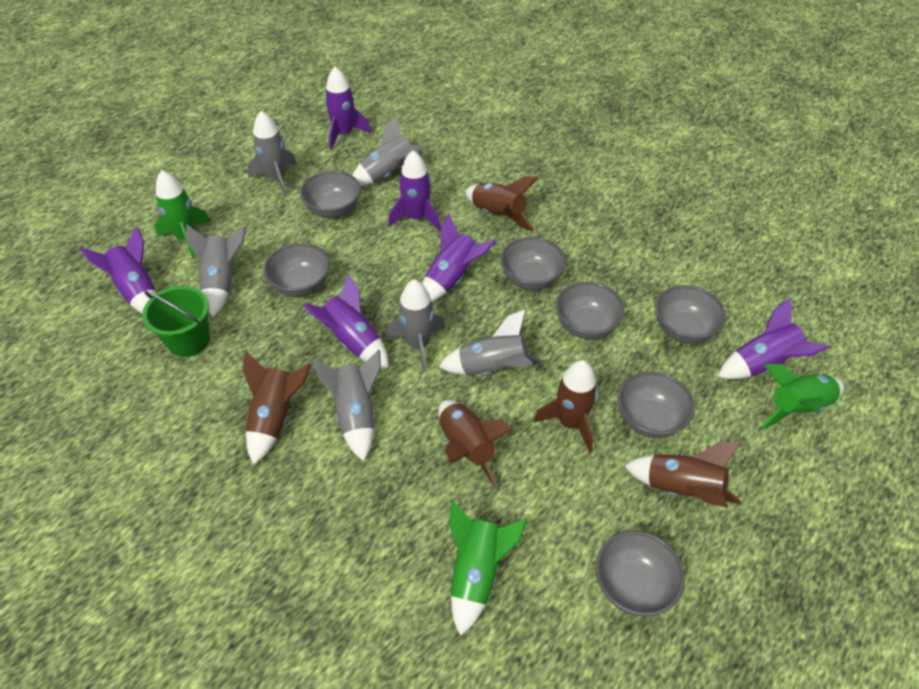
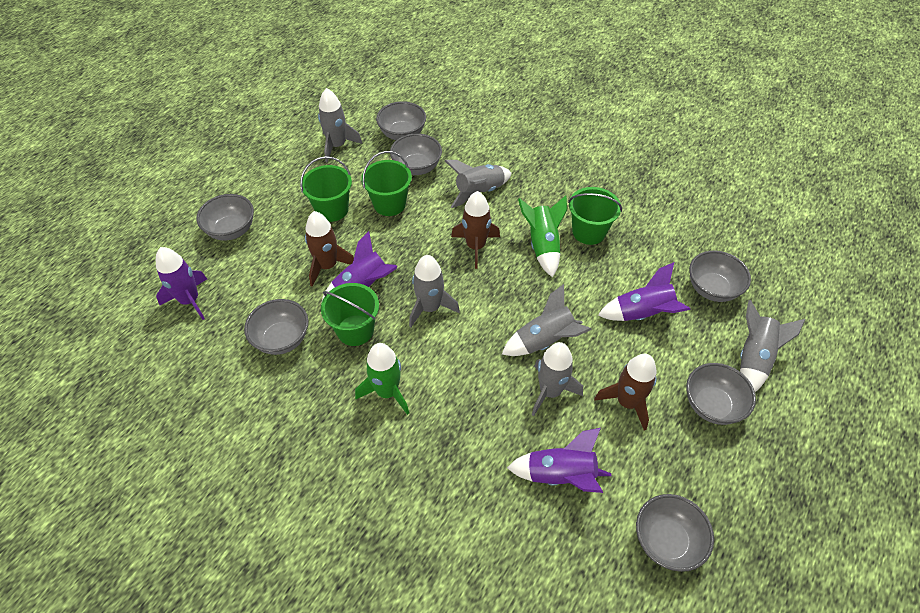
brown rocket: 5 -> 3
green bucket: 1 -> 4
green rocket: 3 -> 2
purple rocket: 6 -> 4

